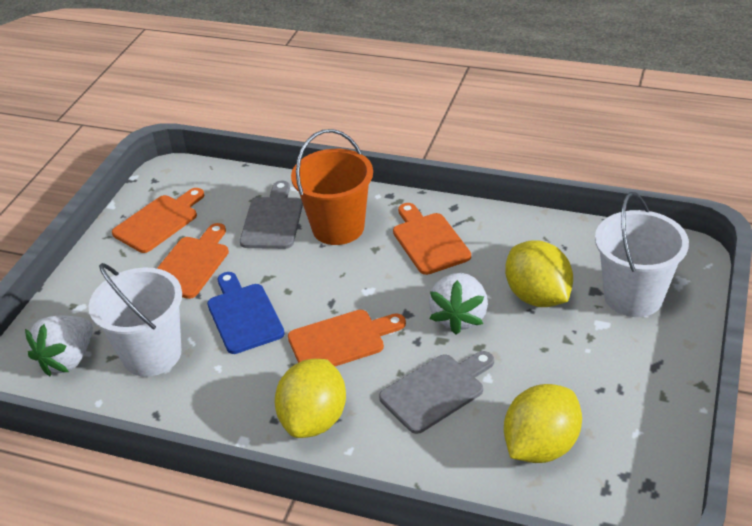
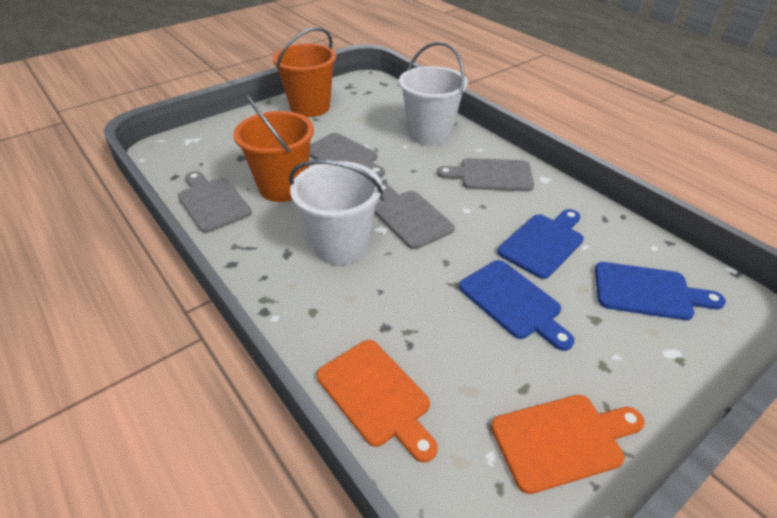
blue cutting board: 1 -> 3
grey cutting board: 2 -> 4
orange bucket: 1 -> 2
orange cutting board: 4 -> 2
white strawberry: 2 -> 0
yellow lemon: 3 -> 0

